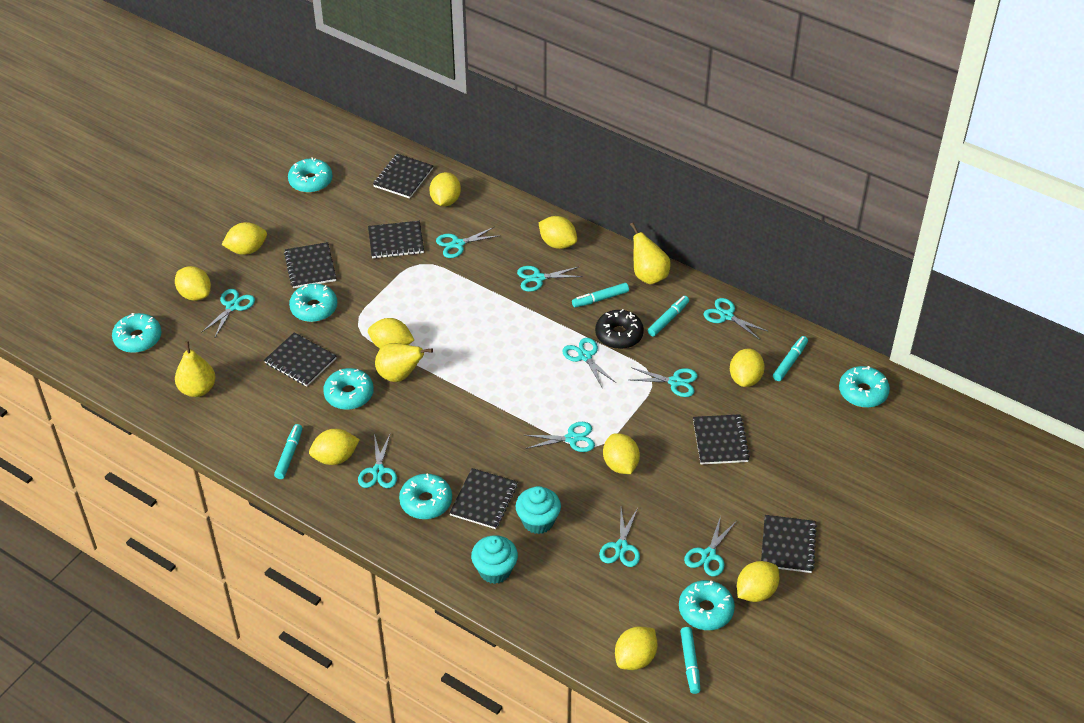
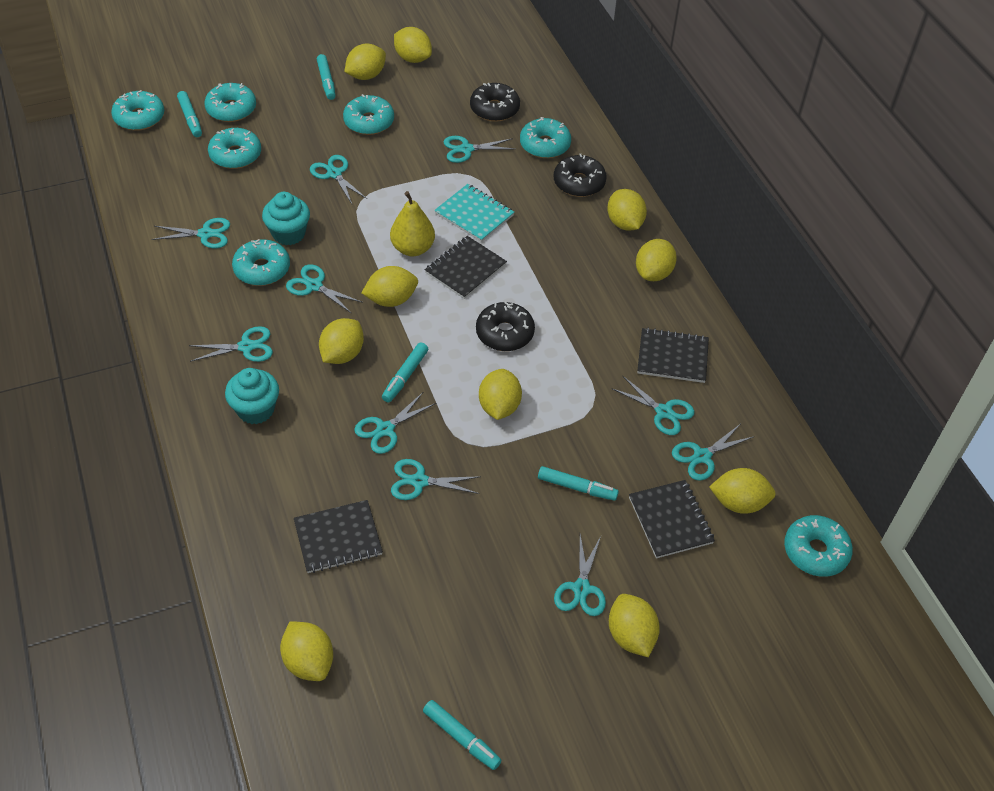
black donut: 1 -> 3
black notebook: 7 -> 4
turquoise notebook: 0 -> 1
yellow pear: 3 -> 1

